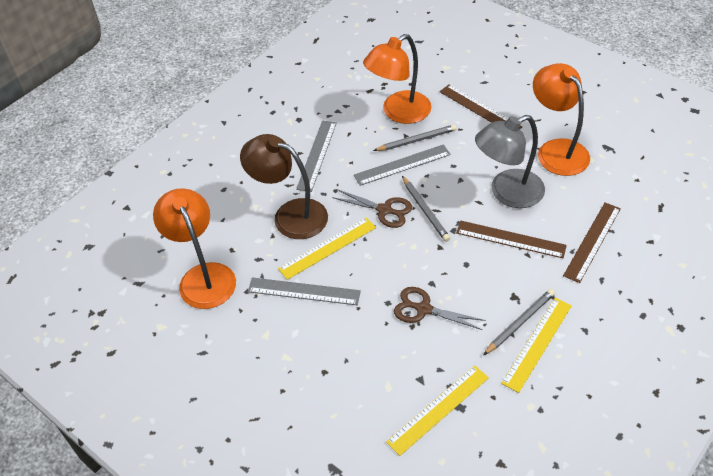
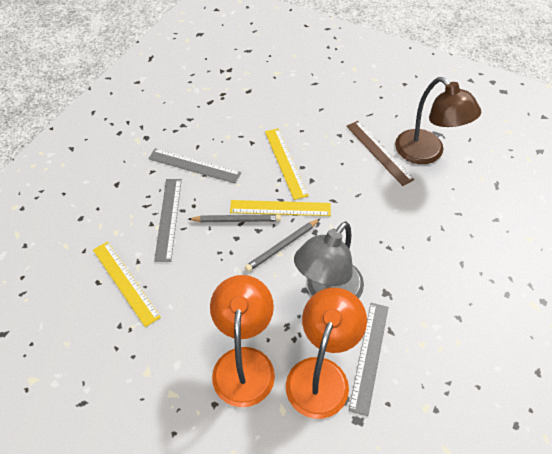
brown ruler: 3 -> 1
brown scissors: 2 -> 0
grey pencil: 3 -> 2
orange lamp: 3 -> 2

